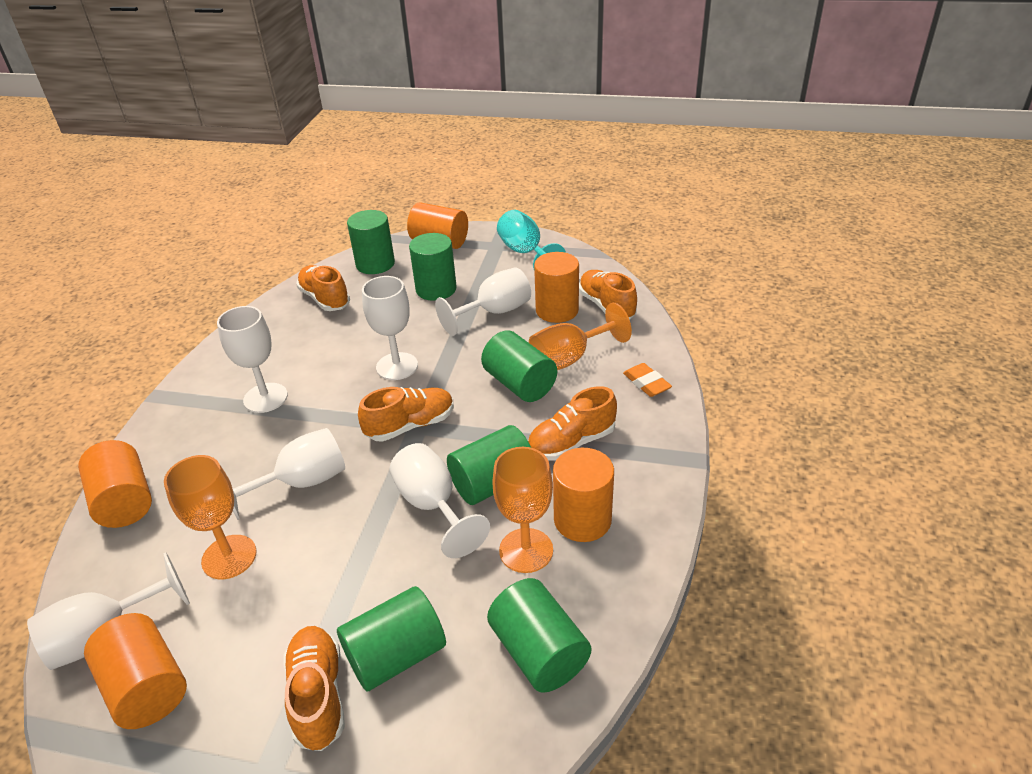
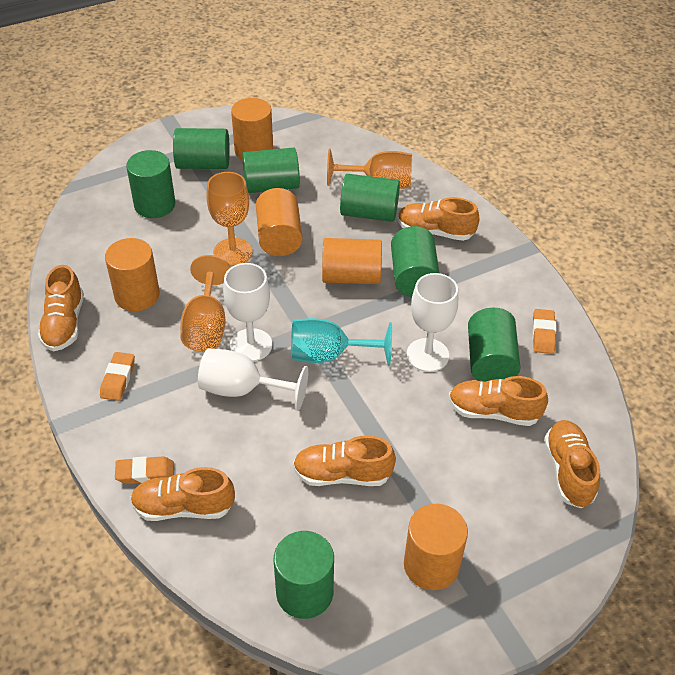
green cylinder: 6 -> 7
orange eraser: 1 -> 3
orange shoe: 5 -> 6
white goblet: 6 -> 3

